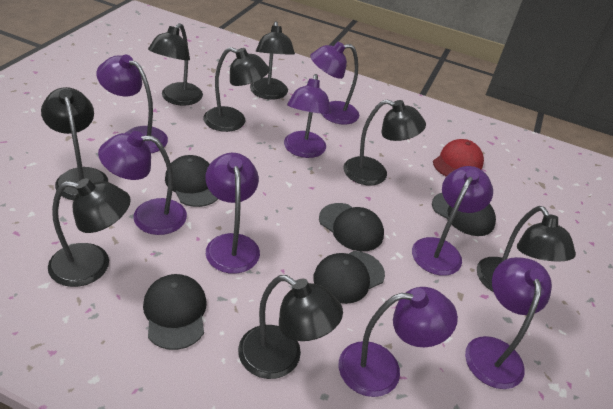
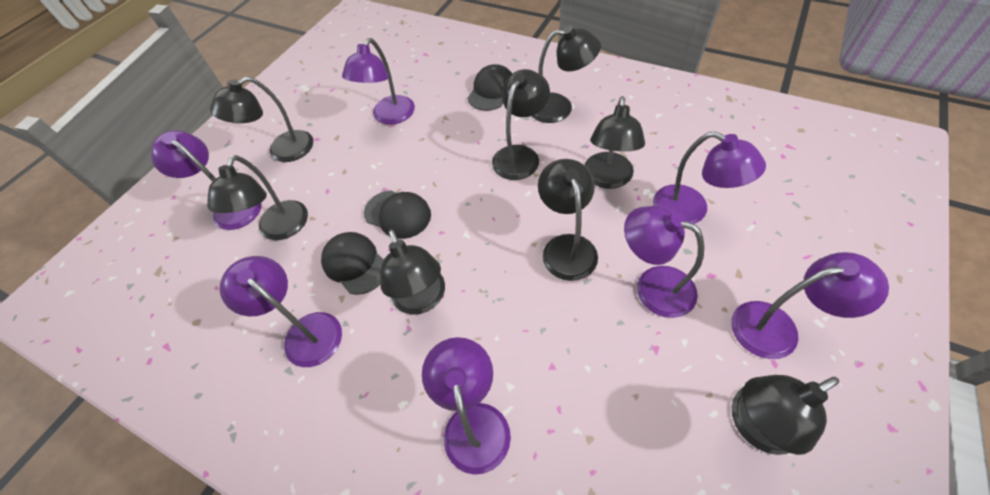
black cap: 5 -> 3
purple lamp: 8 -> 7
red cap: 1 -> 0

